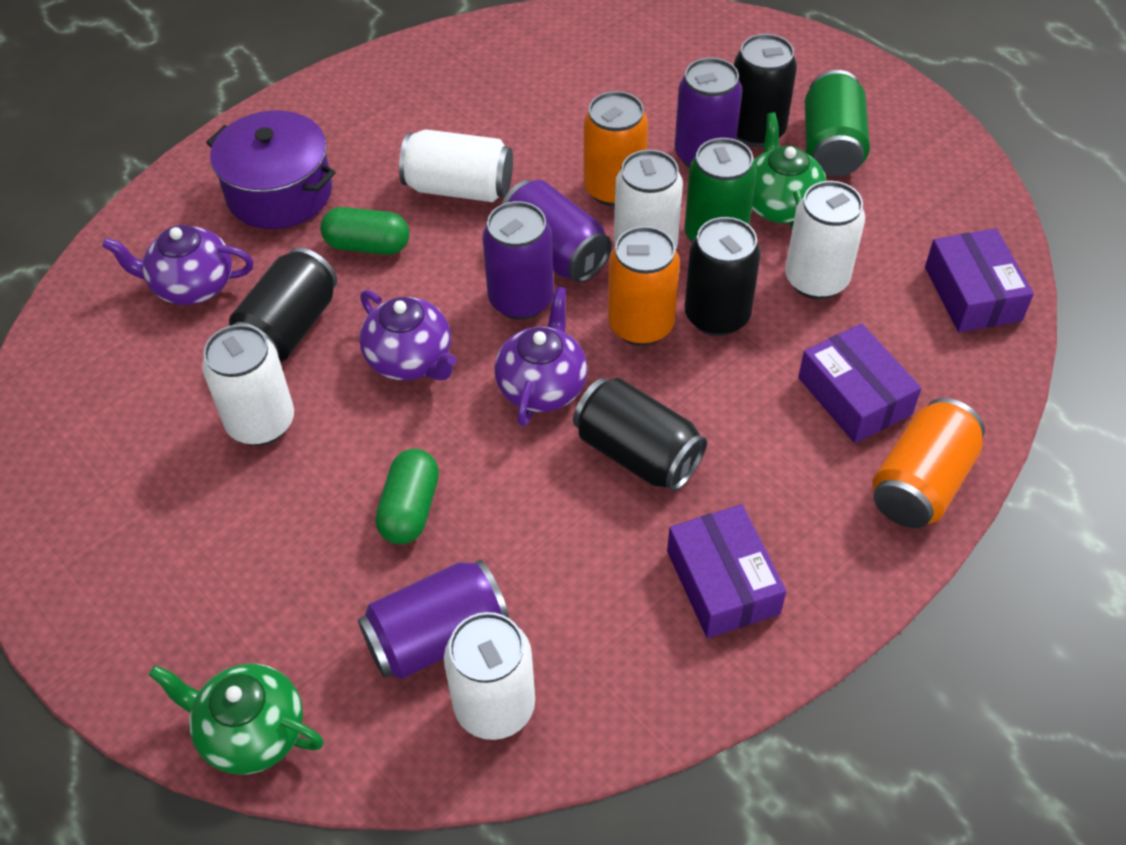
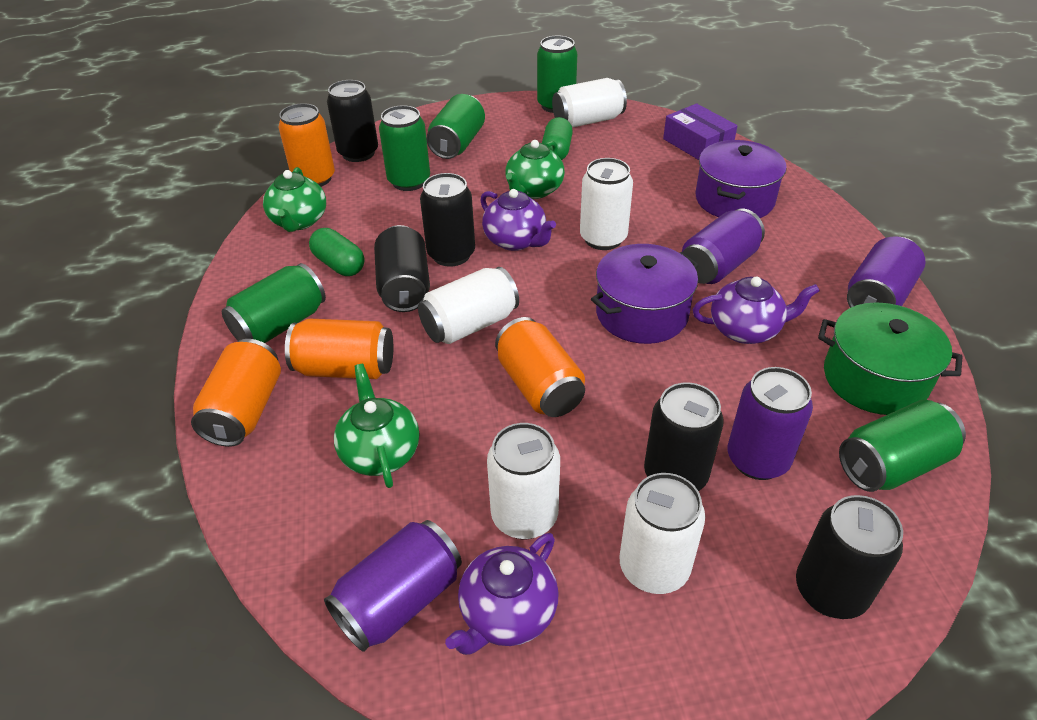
black can: 4 -> 5
green can: 2 -> 5
green pot: 0 -> 1
green teapot: 2 -> 3
orange can: 3 -> 4
purple box: 3 -> 1
purple pot: 1 -> 2

